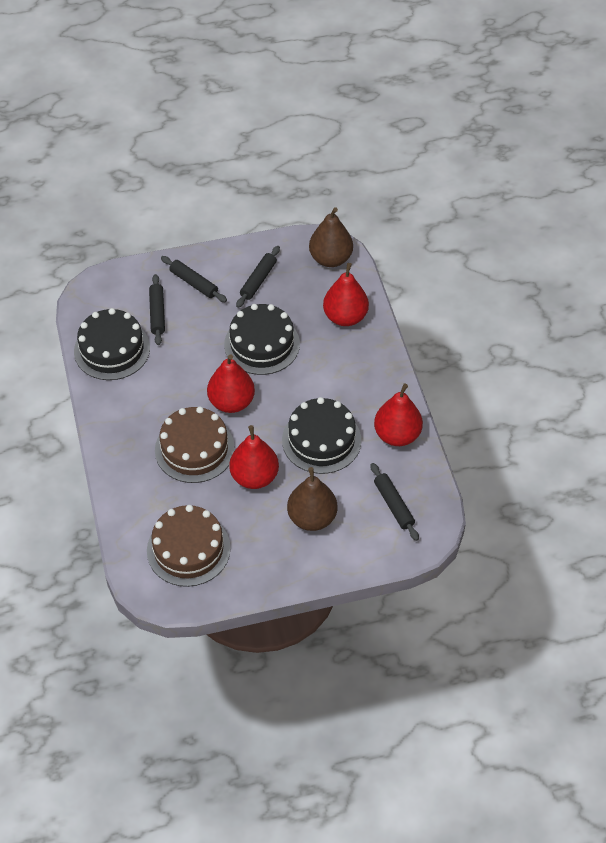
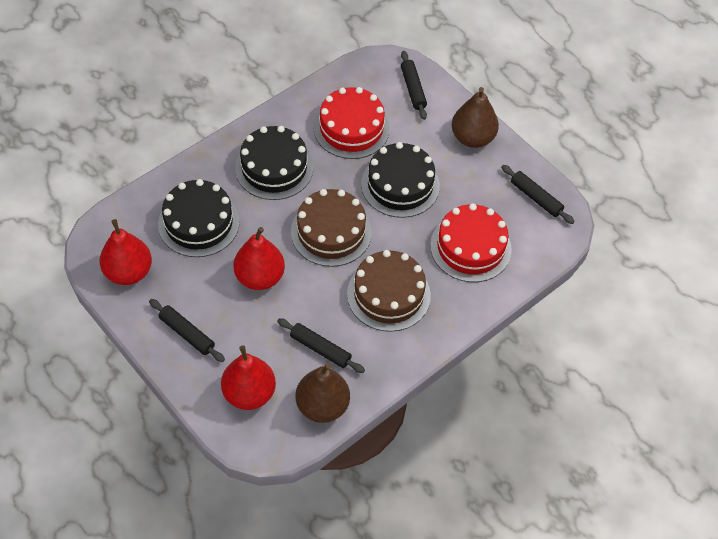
red cake: 0 -> 2
red pear: 4 -> 3

